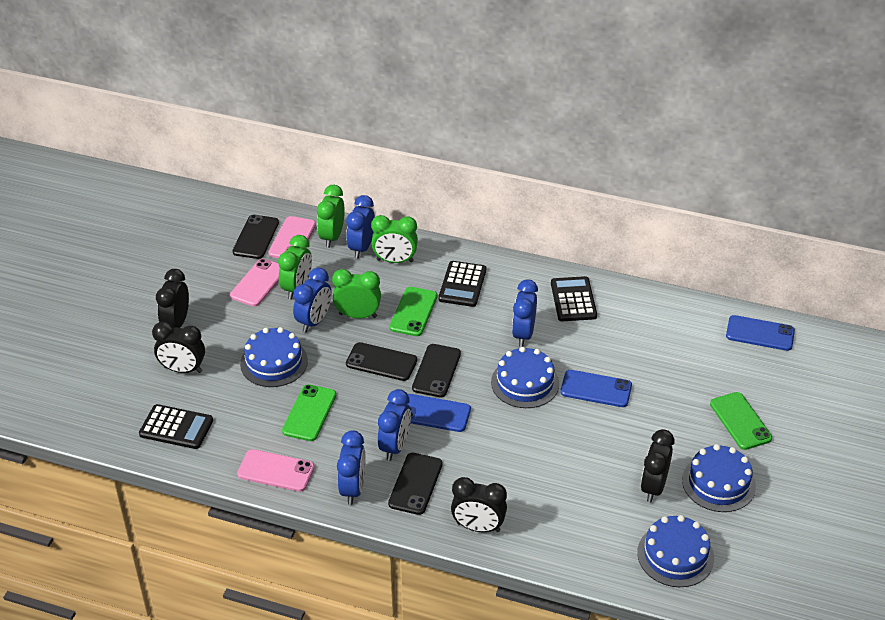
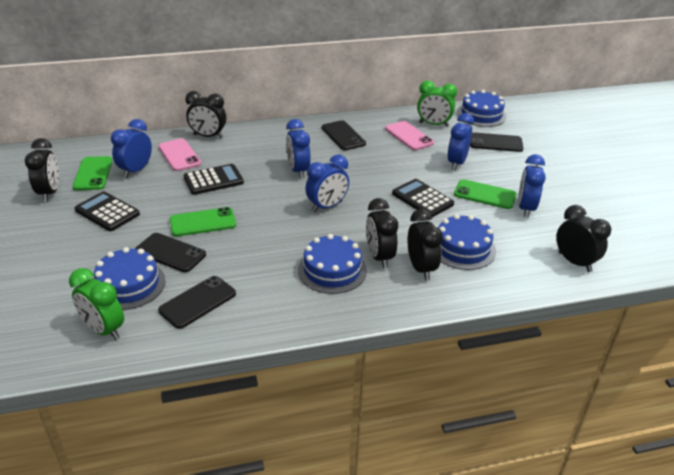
black clock: 4 -> 5
blue phone: 3 -> 0
green clock: 4 -> 2
pink phone: 3 -> 2

